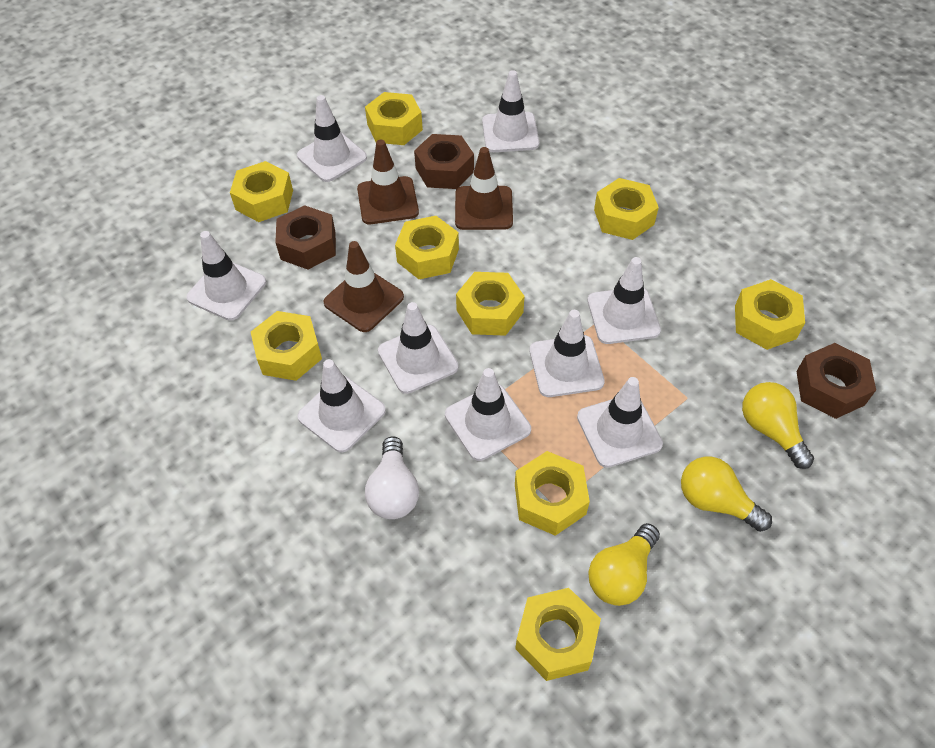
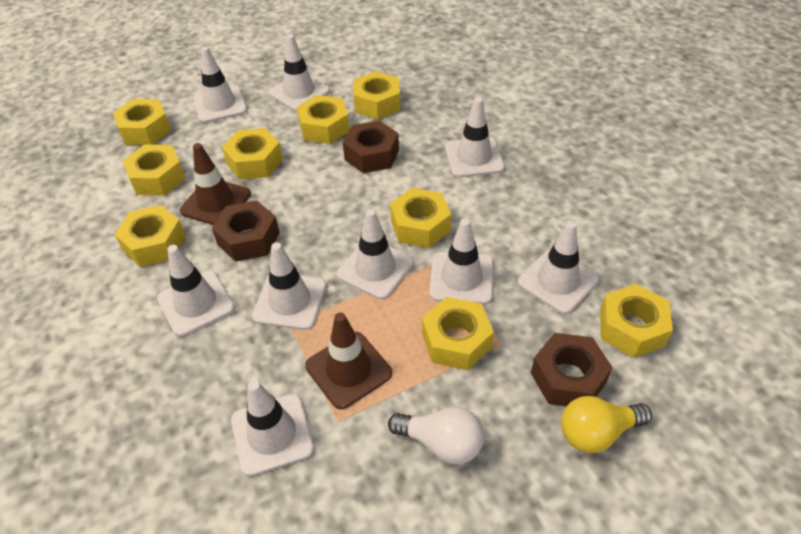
brown traffic cone: 3 -> 2
yellow light bulb: 3 -> 1

